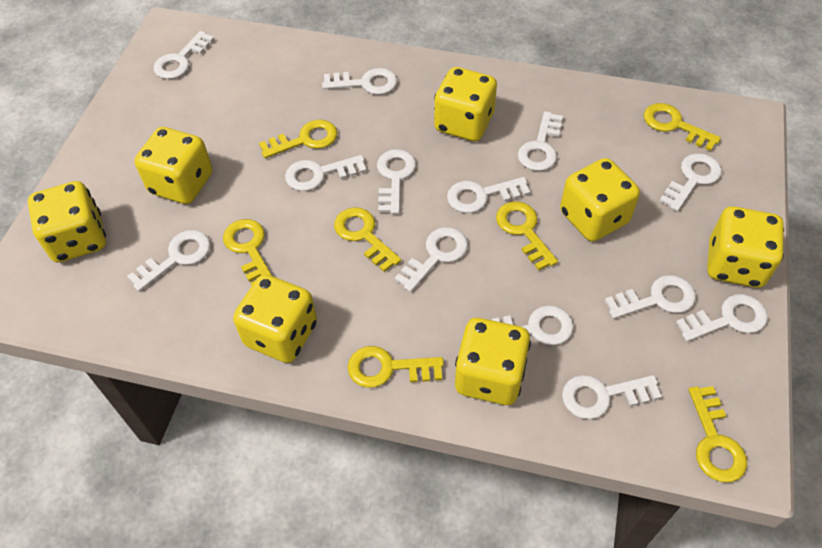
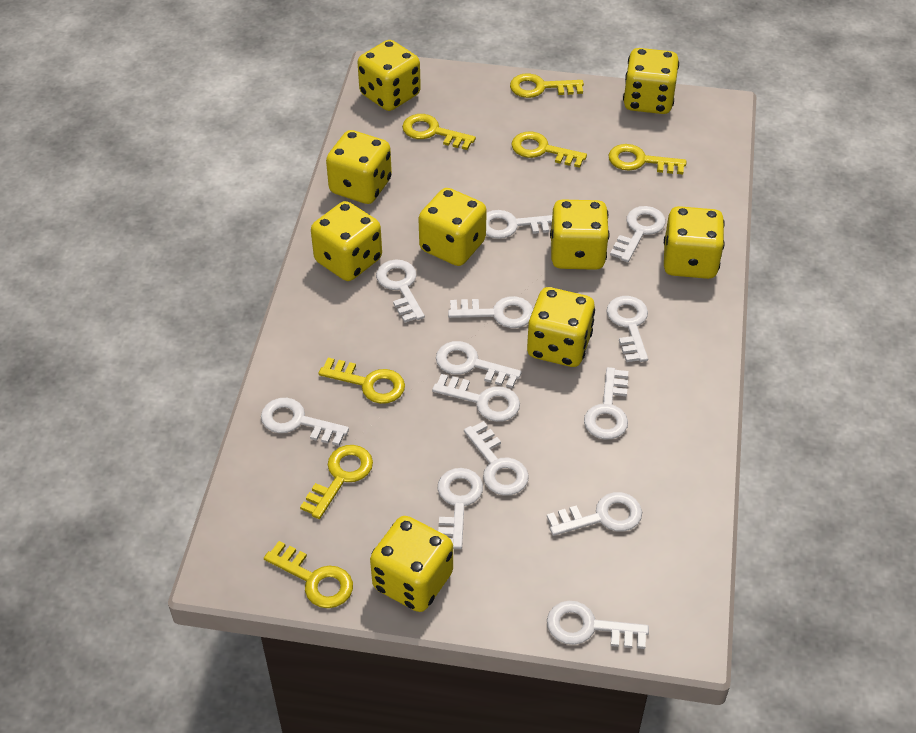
yellow dice: 7 -> 9

